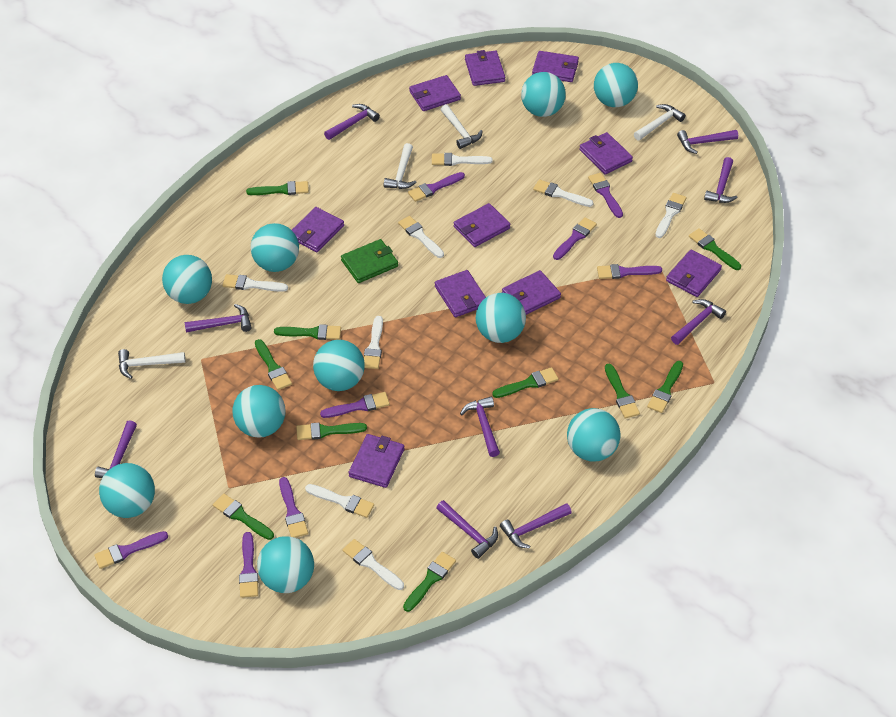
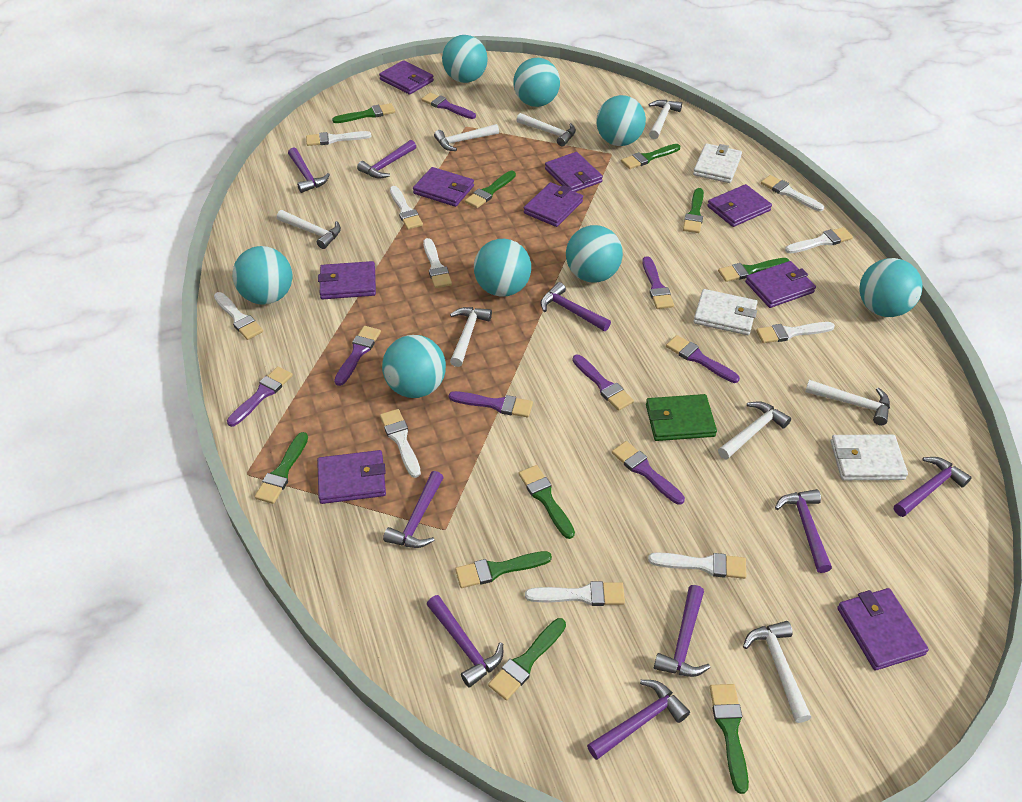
purple wallet: 10 -> 9
turquoise ball: 10 -> 8
white brush: 8 -> 10
white hammer: 4 -> 8
white wallet: 0 -> 3

